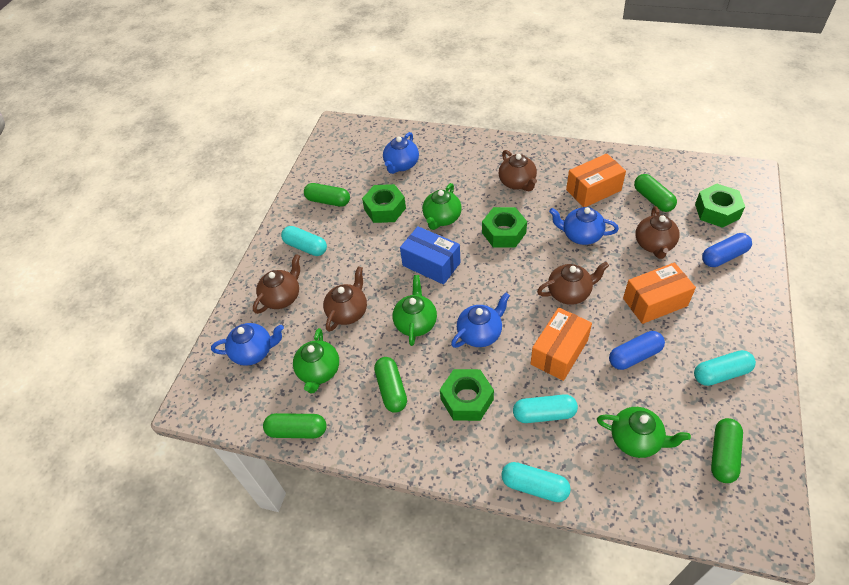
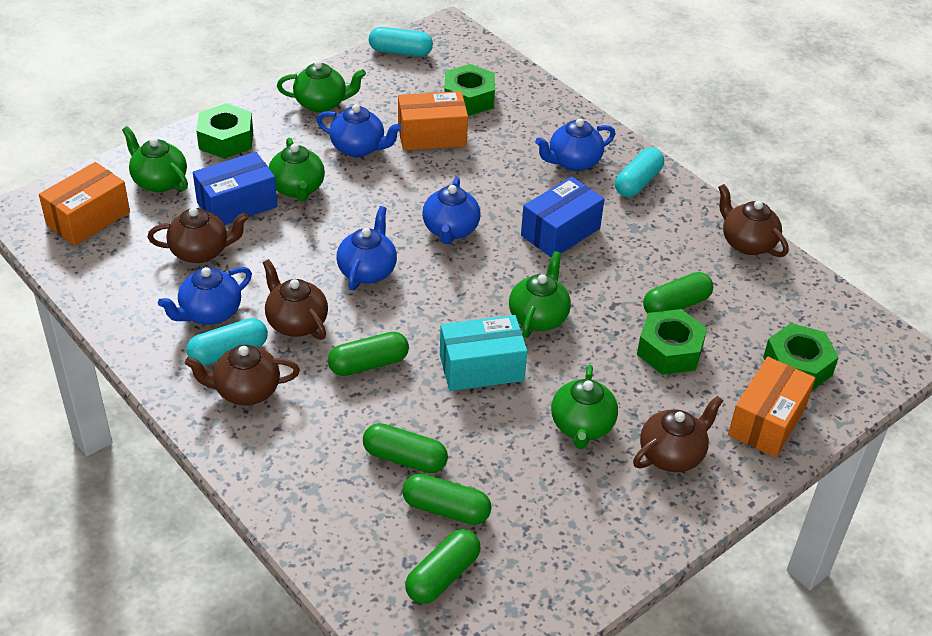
blue box: 1 -> 2
blue capsule: 2 -> 0
blue teapot: 4 -> 5
green teapot: 4 -> 5
turquoise box: 0 -> 1
turquoise capsule: 4 -> 3

